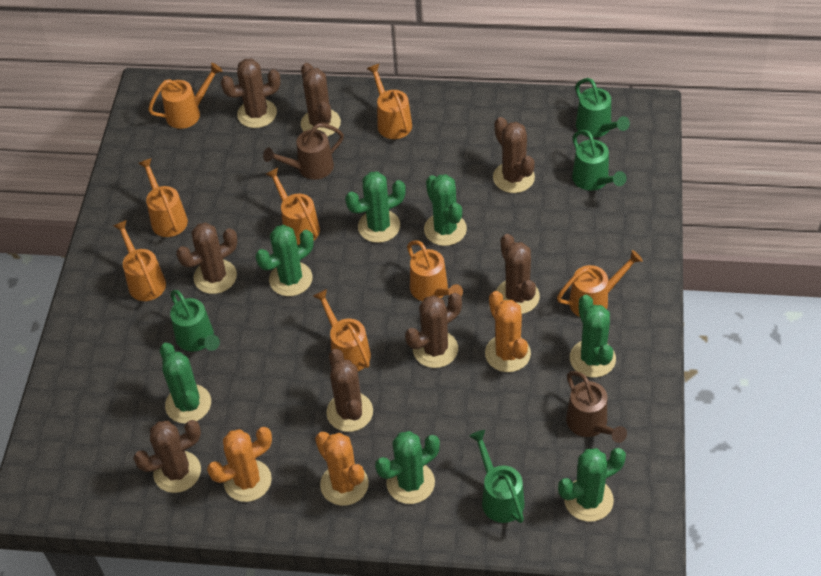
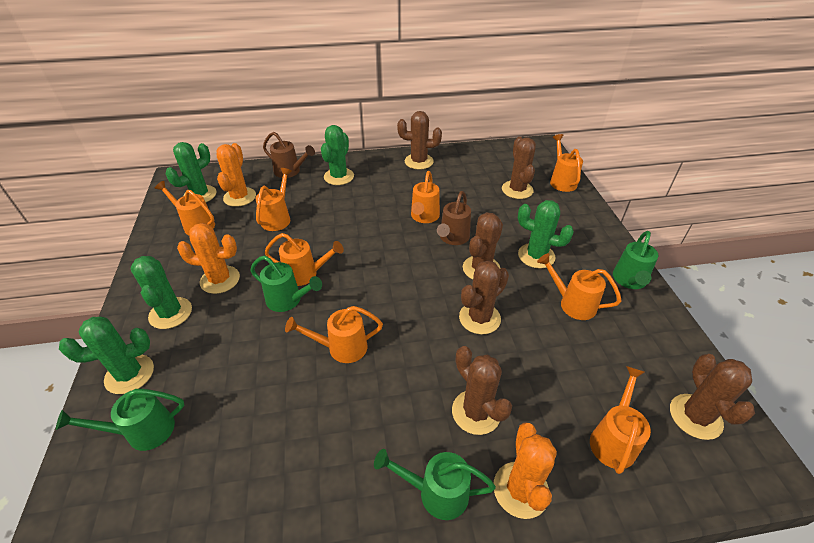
brown cactus: 8 -> 6
green cactus: 7 -> 5

